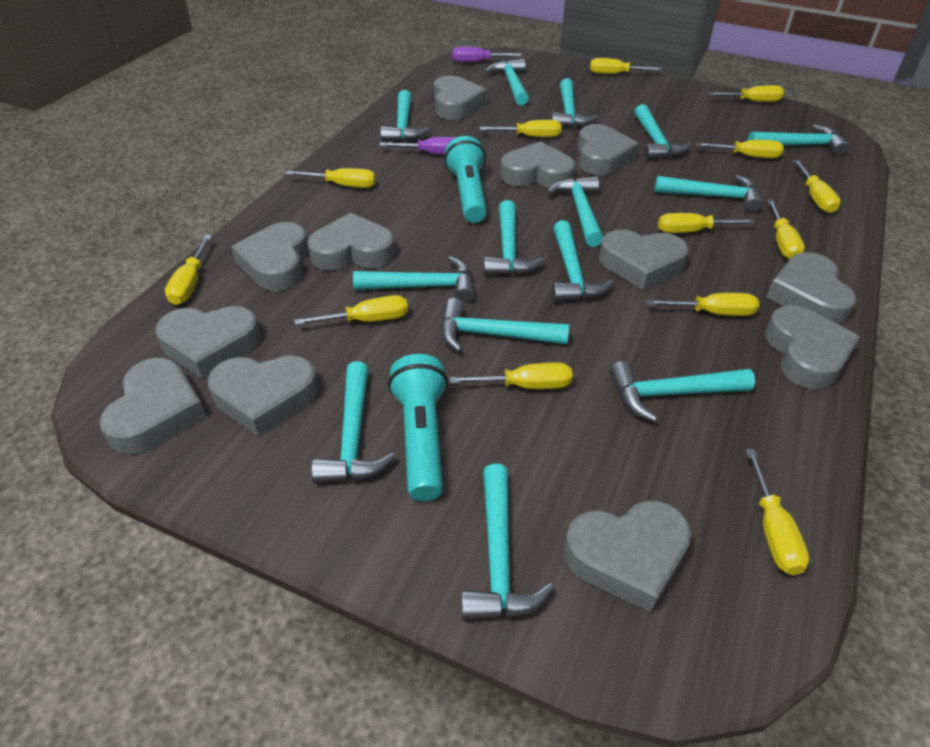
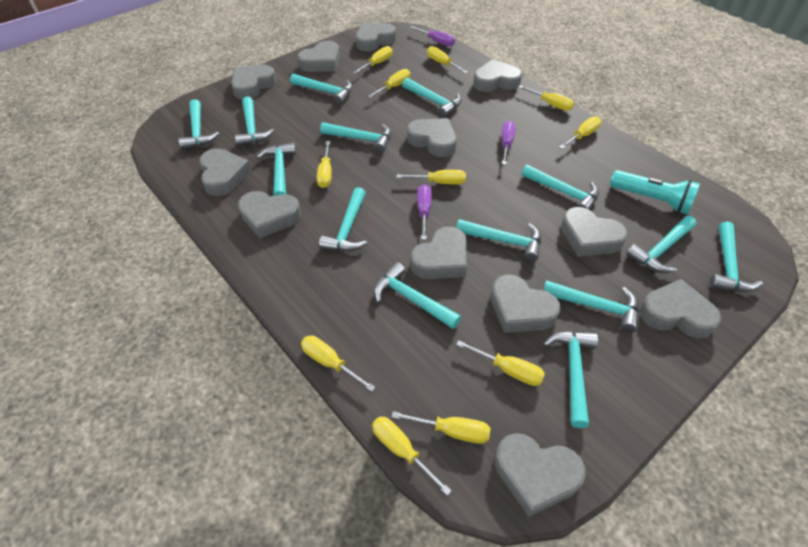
purple screwdriver: 2 -> 3
turquoise flashlight: 2 -> 1
yellow screwdriver: 13 -> 11

